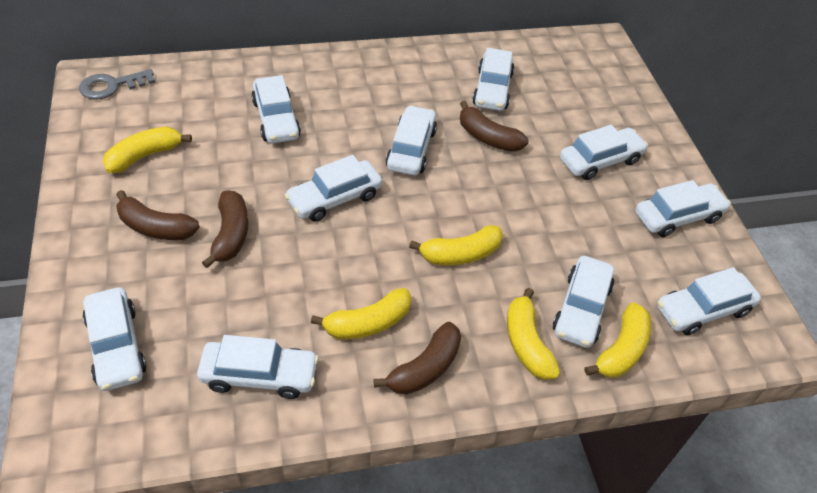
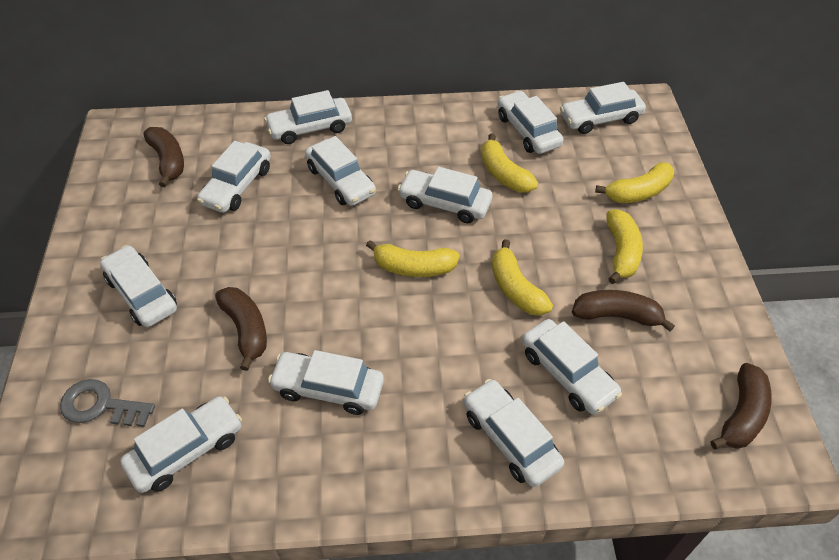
white car: 10 -> 11

